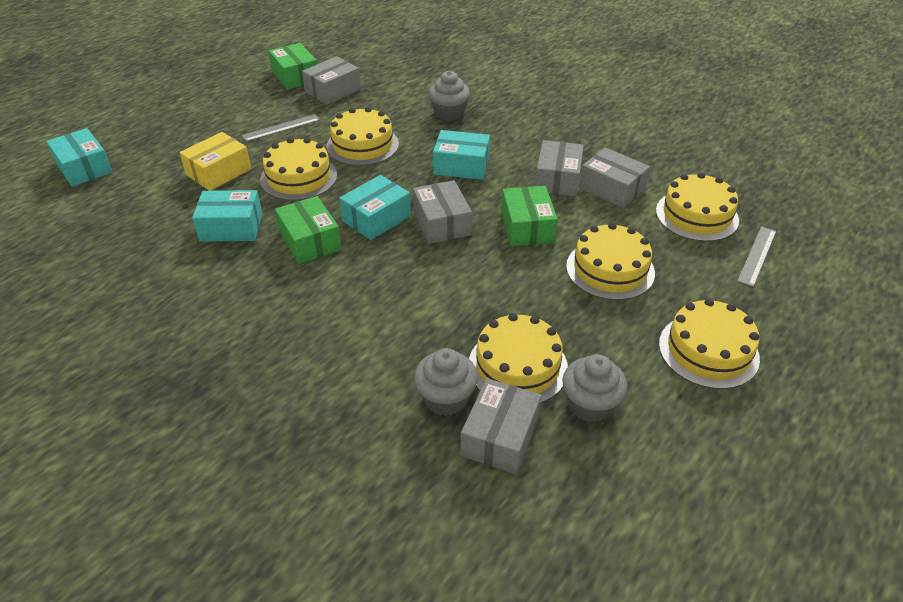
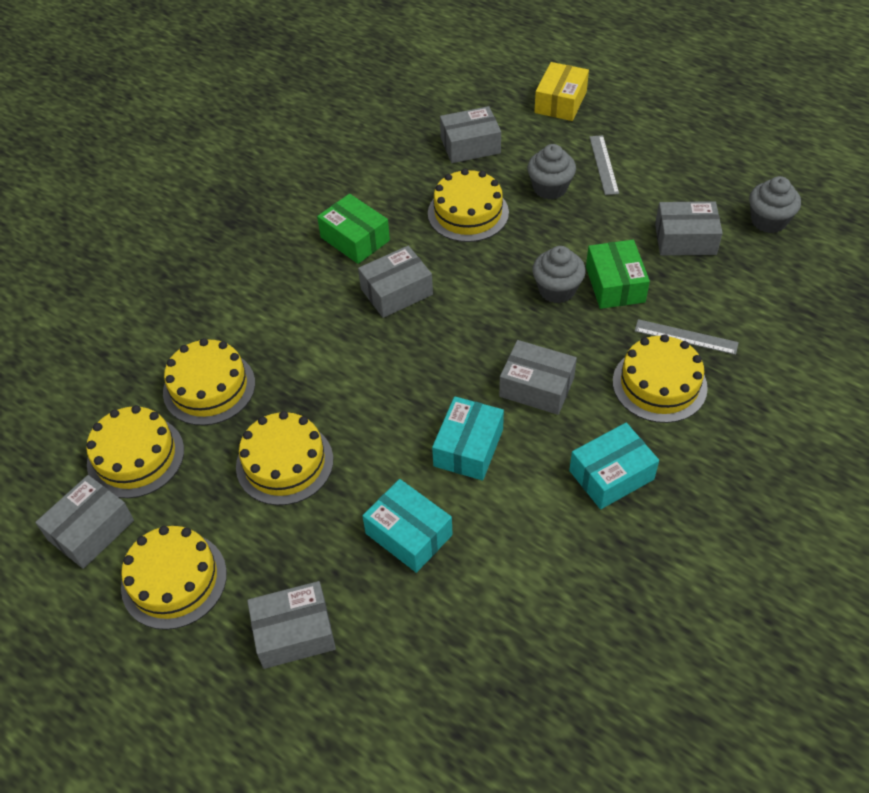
green box: 3 -> 2
grey box: 5 -> 6
turquoise box: 4 -> 3

